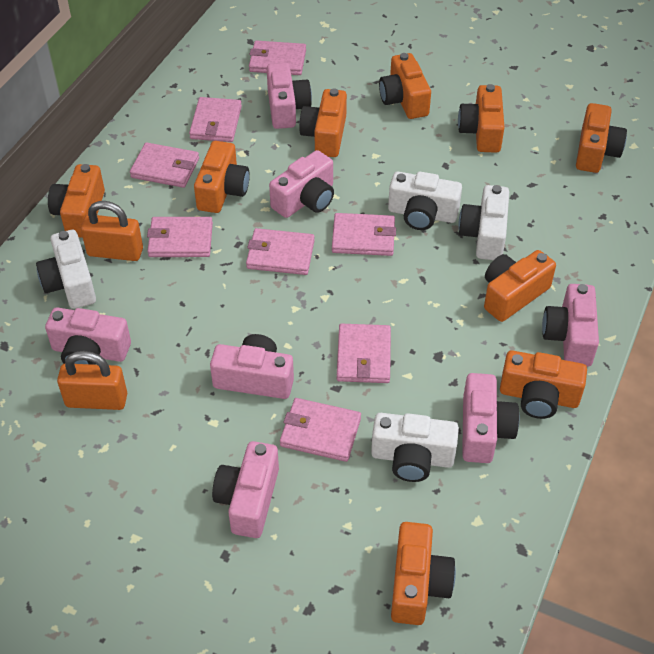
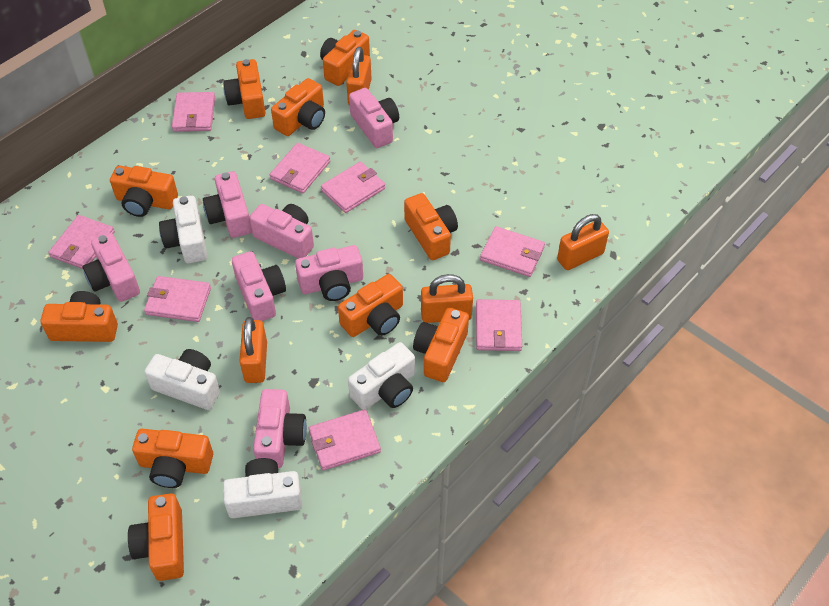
orange camera: 9 -> 10
orange padlock: 2 -> 4

